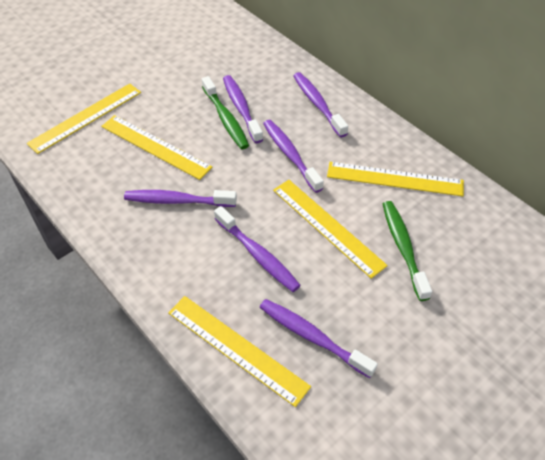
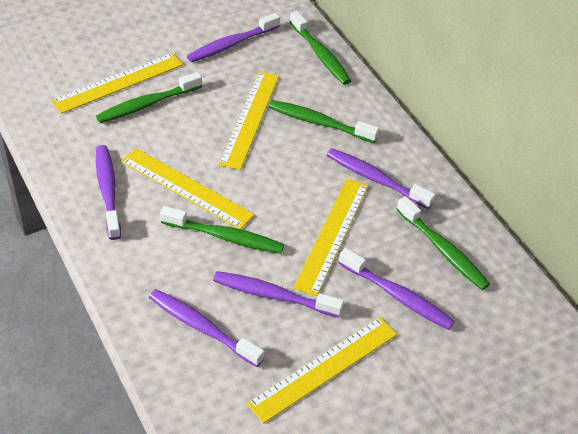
green toothbrush: 2 -> 5

